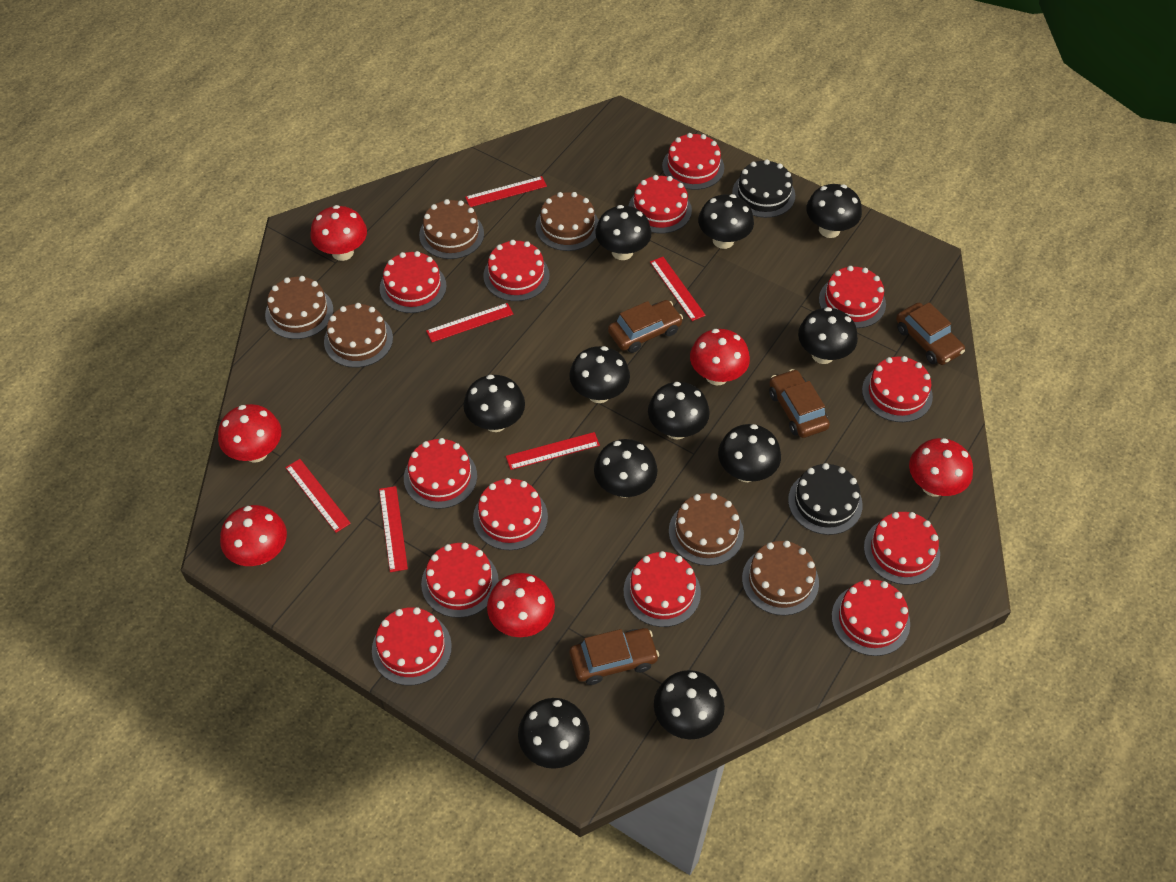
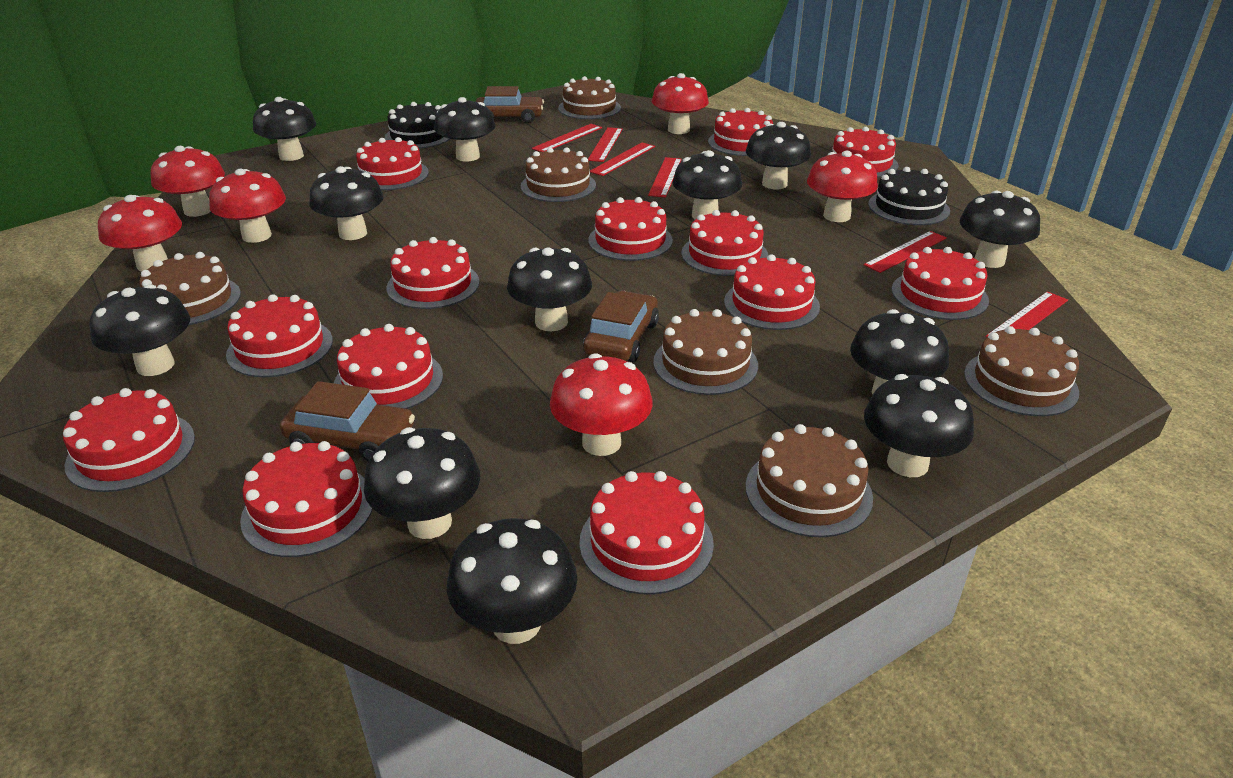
black mushroom: 11 -> 12
brown car: 4 -> 3

